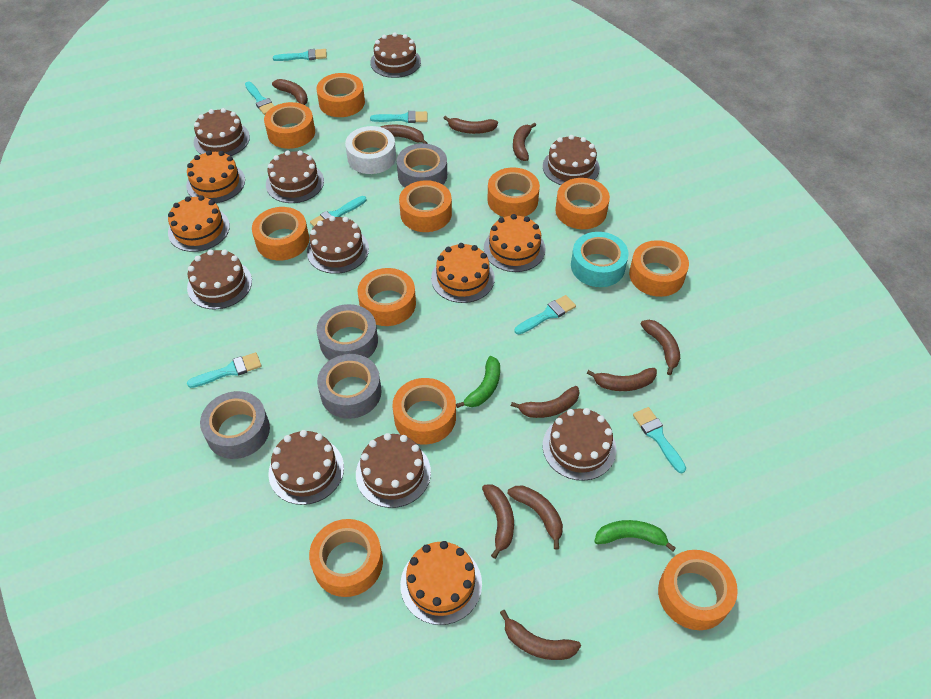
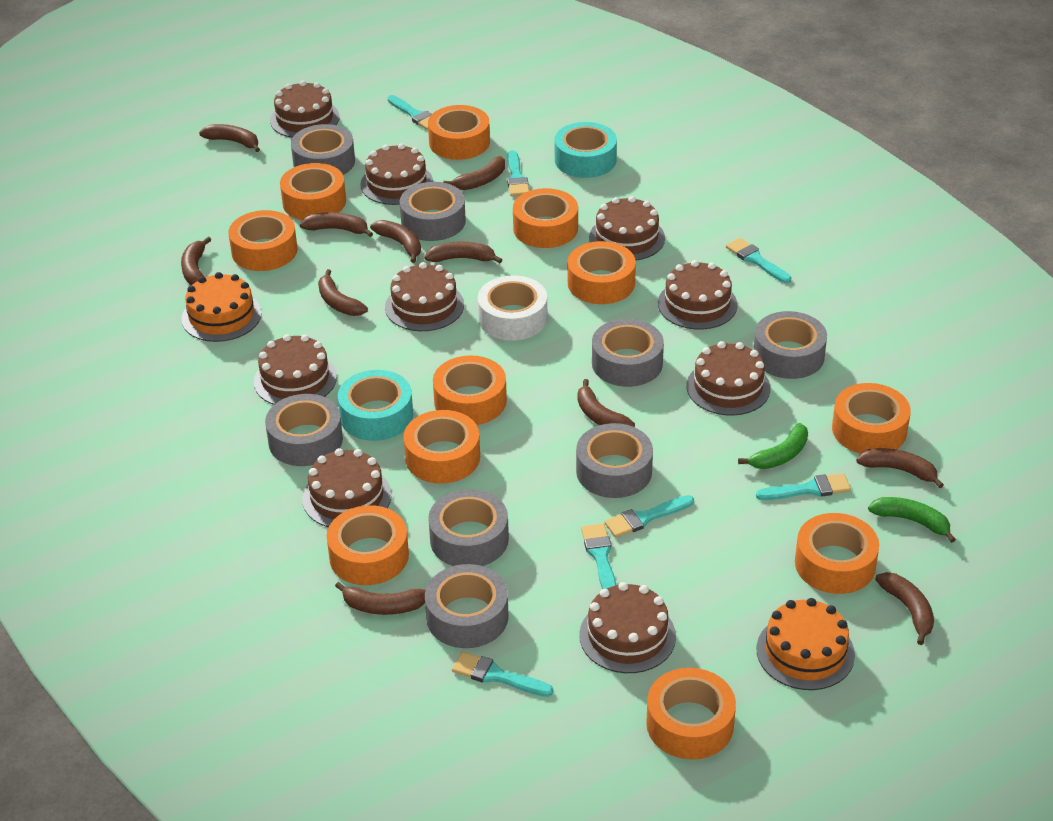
brown banana: 10 -> 11
grey tape: 4 -> 8
orange cake: 5 -> 2
turquoise tape: 1 -> 2

